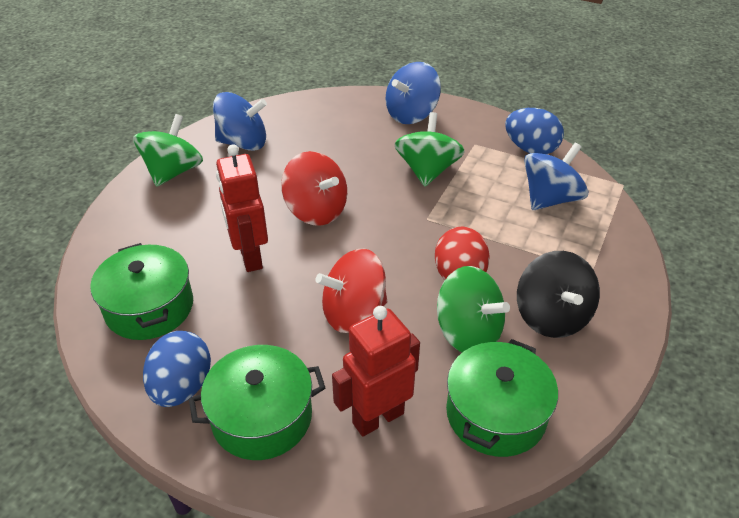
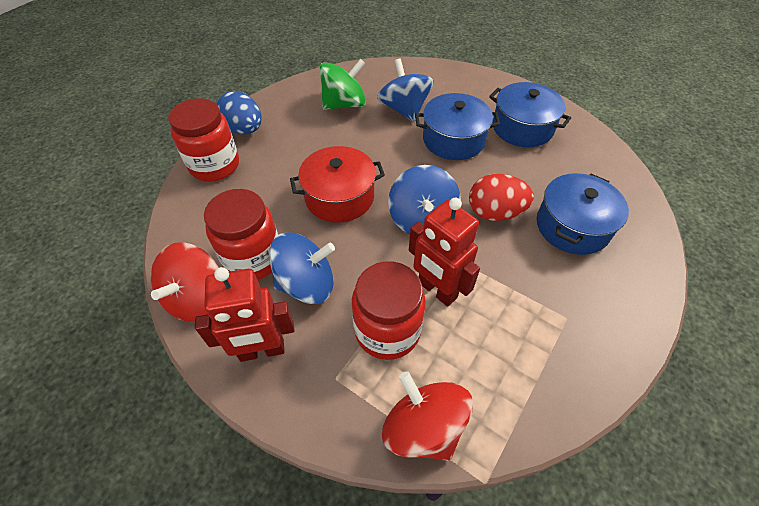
black spinning top: 1 -> 0
blue egg: 2 -> 1
blue pot: 0 -> 3
green pot: 3 -> 0
green spinning top: 3 -> 1
red jar: 0 -> 3
red pot: 0 -> 1

